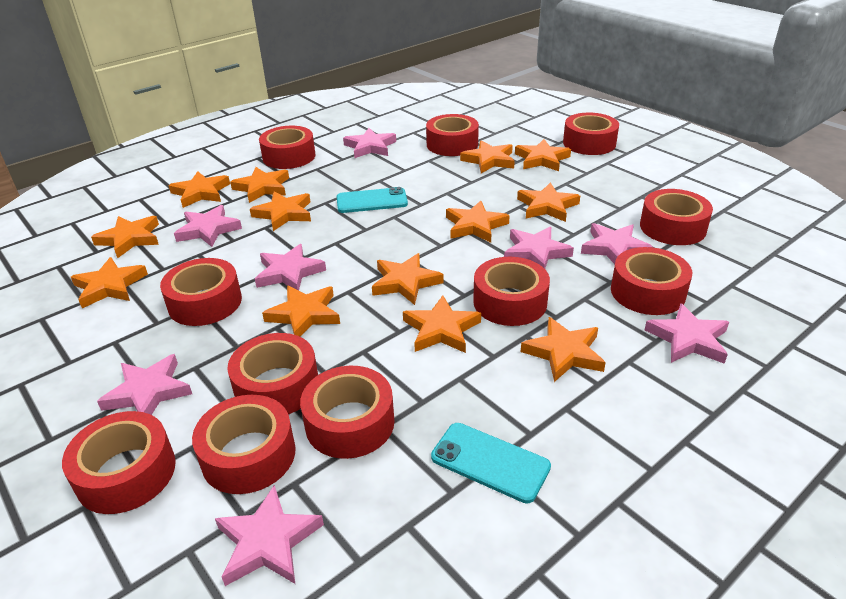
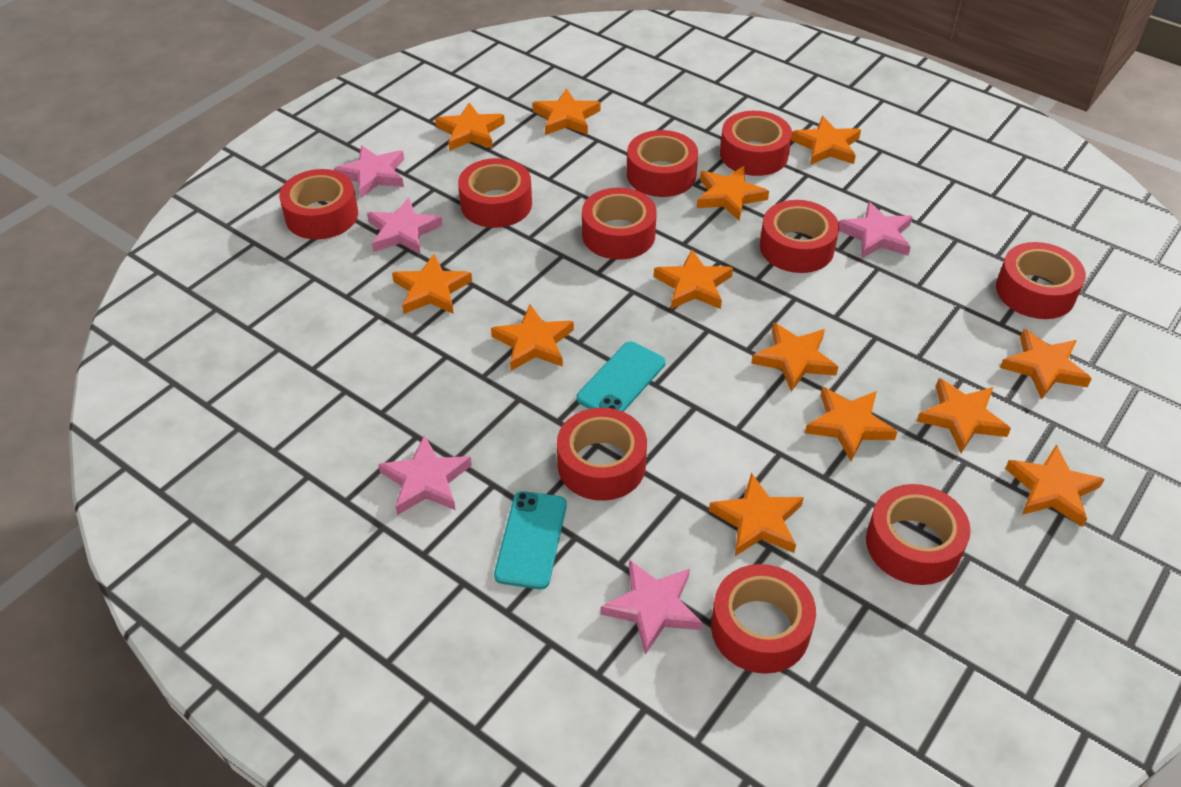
pink star: 8 -> 5
red tape: 11 -> 10

